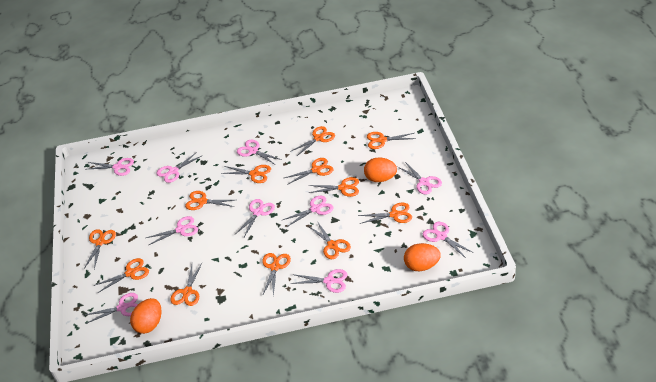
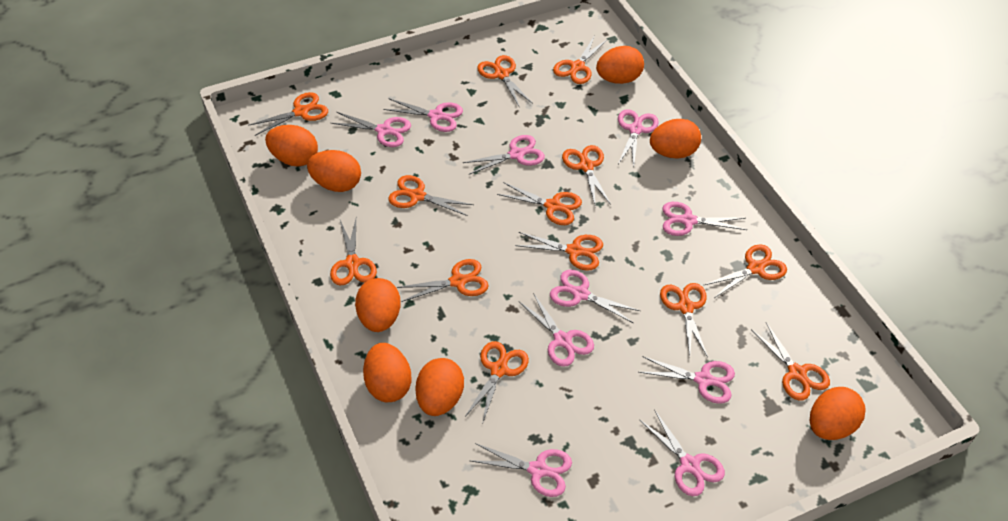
orange egg: 3 -> 8
orange scissors: 12 -> 13

